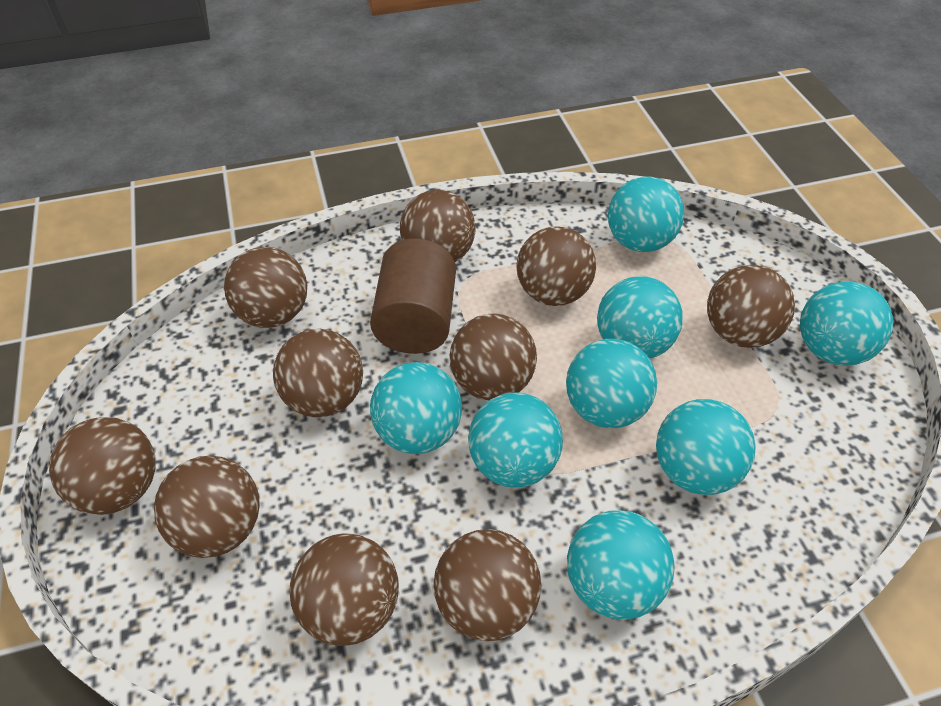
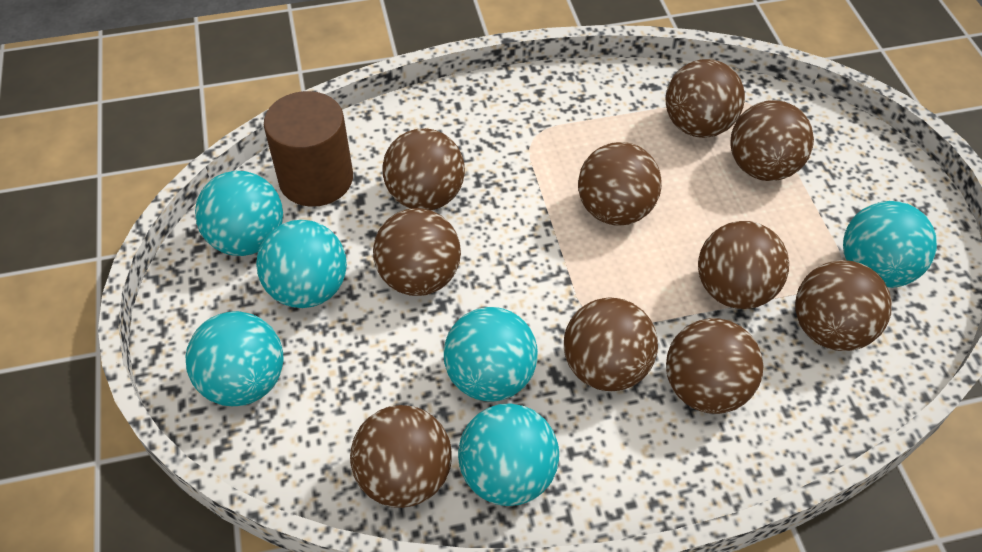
turquoise ball: 8 -> 6

